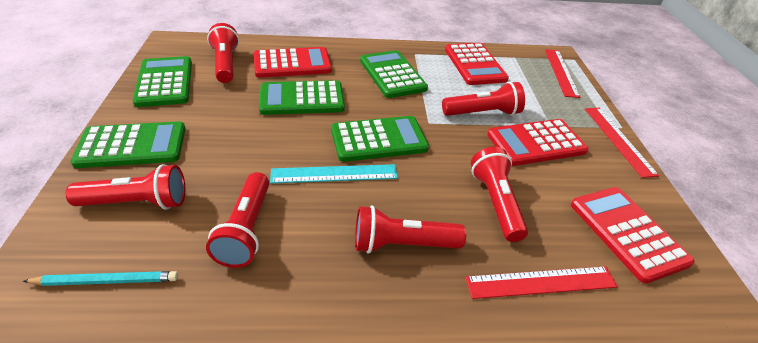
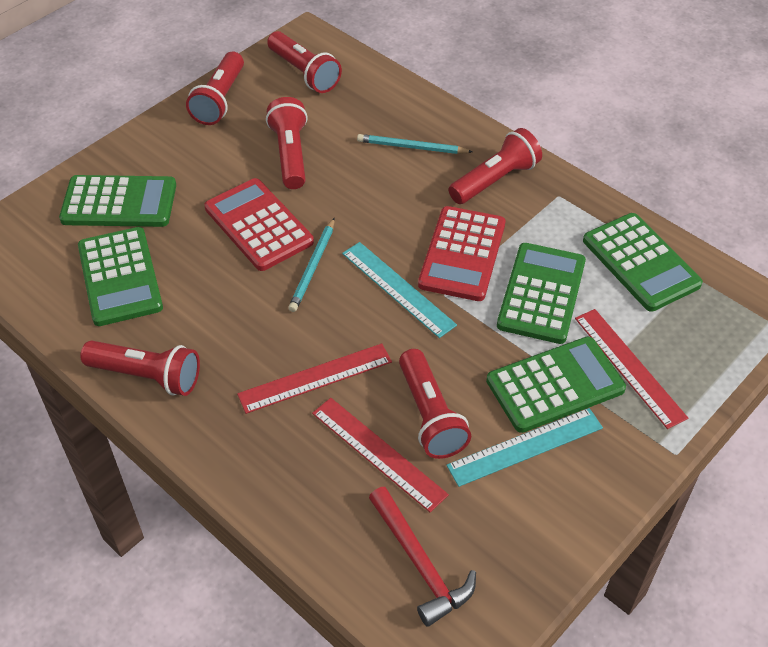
red calculator: 4 -> 2
red hammer: 0 -> 1
turquoise pencil: 1 -> 2
turquoise ruler: 1 -> 2

